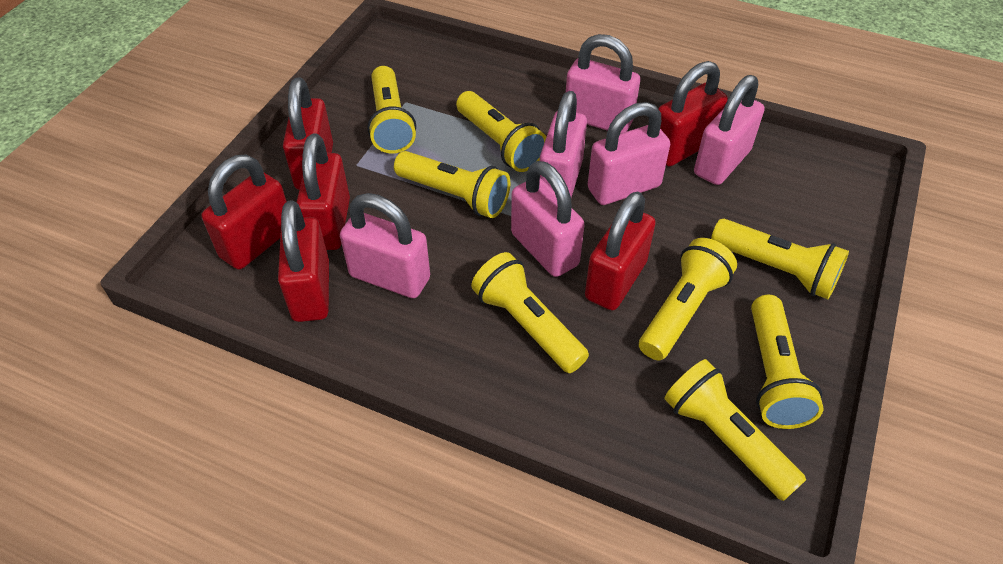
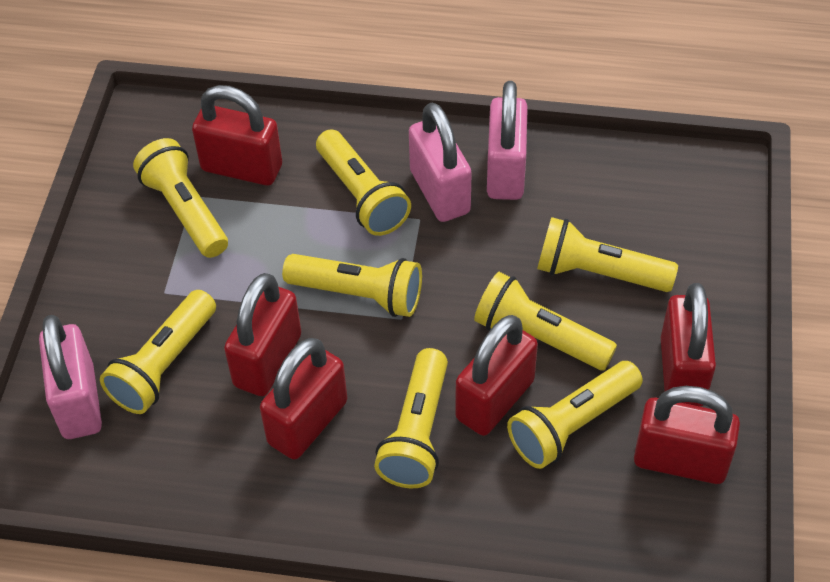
pink padlock: 6 -> 3

